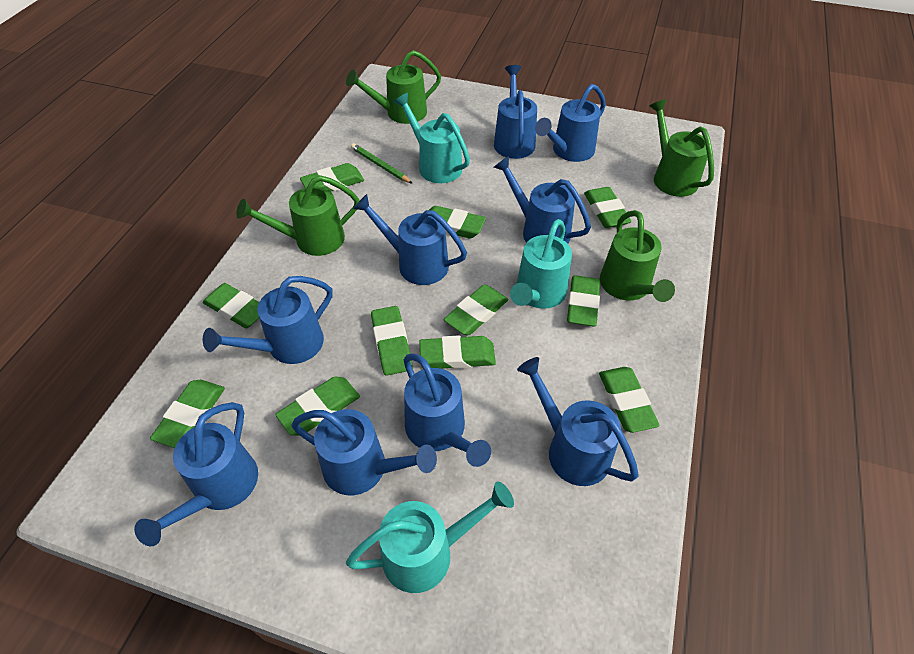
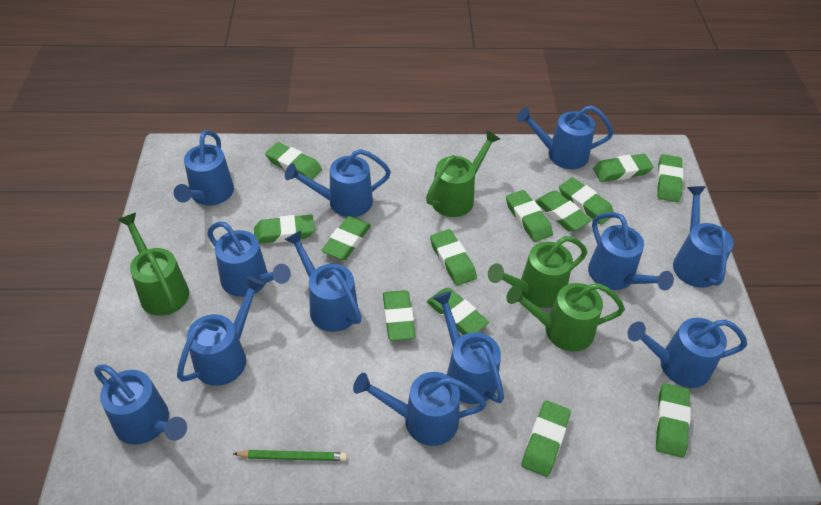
blue watering can: 9 -> 12
green eraser: 11 -> 13
turquoise watering can: 3 -> 0

